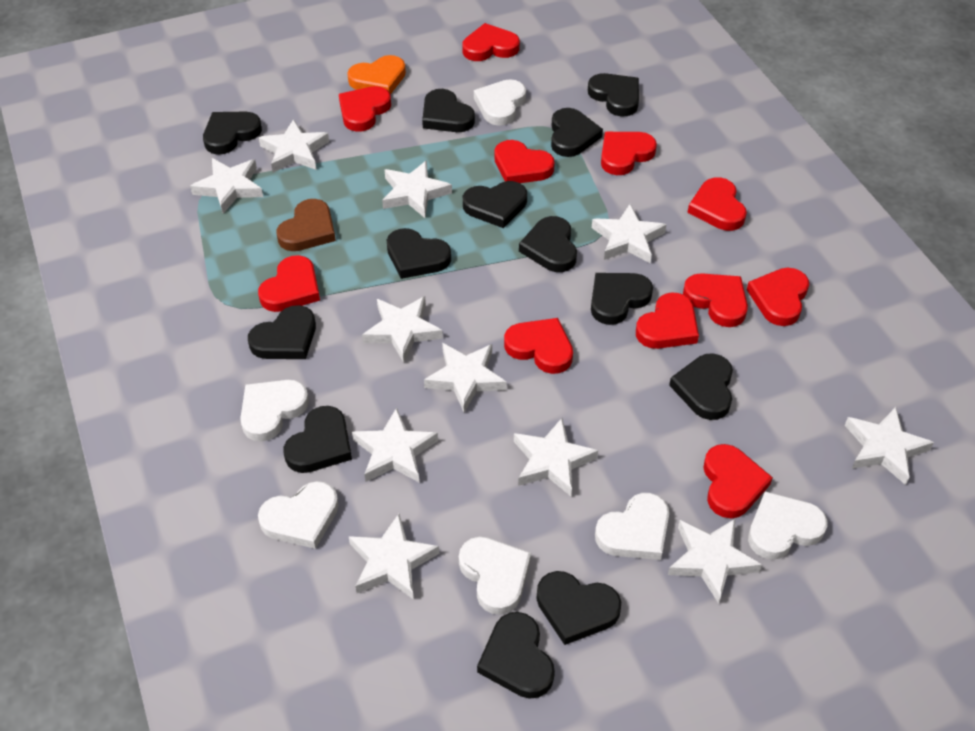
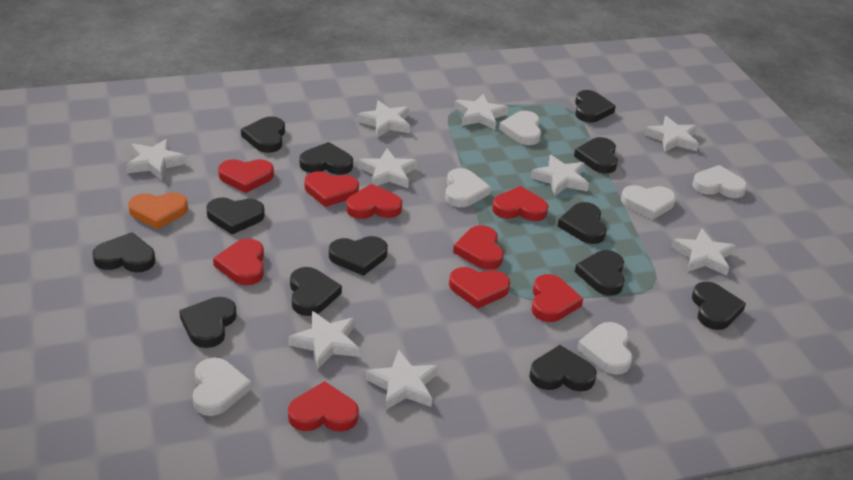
brown heart: 1 -> 0
red heart: 11 -> 9
white star: 11 -> 9

